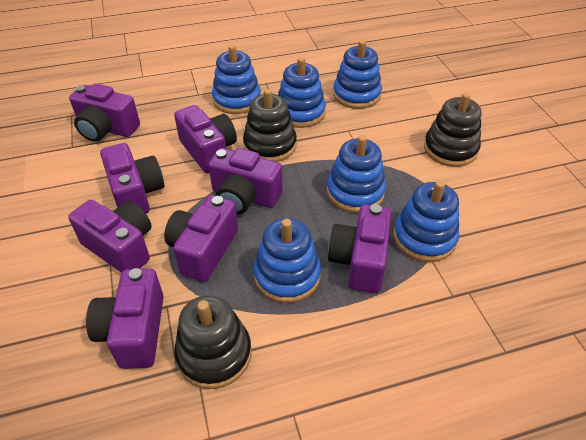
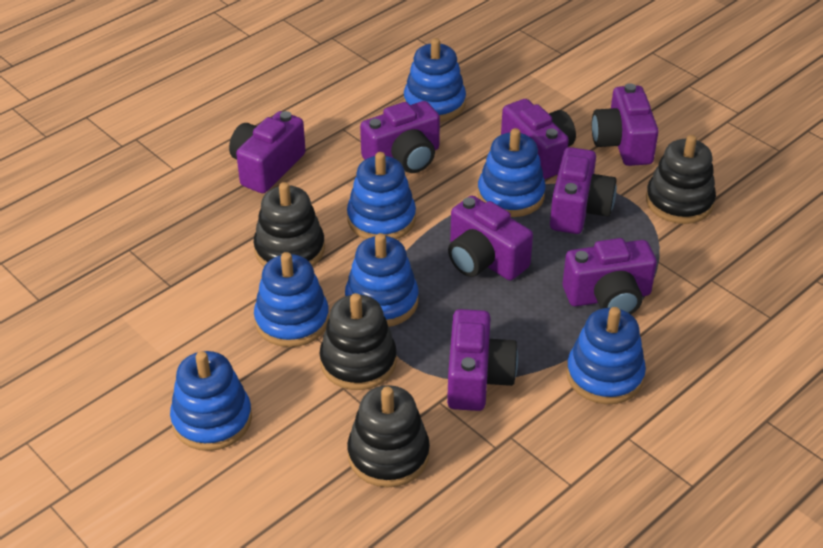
black stacking toy: 3 -> 4
blue stacking toy: 6 -> 7

